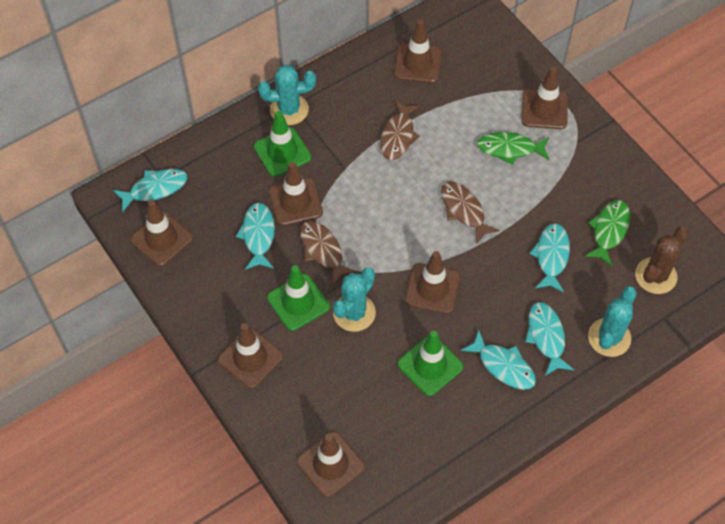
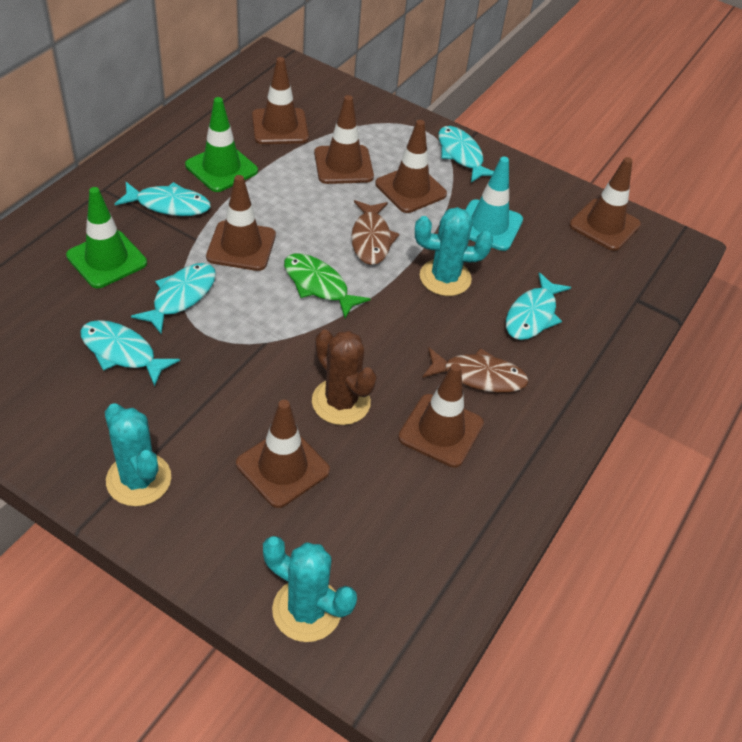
brown fish: 3 -> 2
green fish: 2 -> 1
green traffic cone: 3 -> 2
turquoise traffic cone: 0 -> 1

